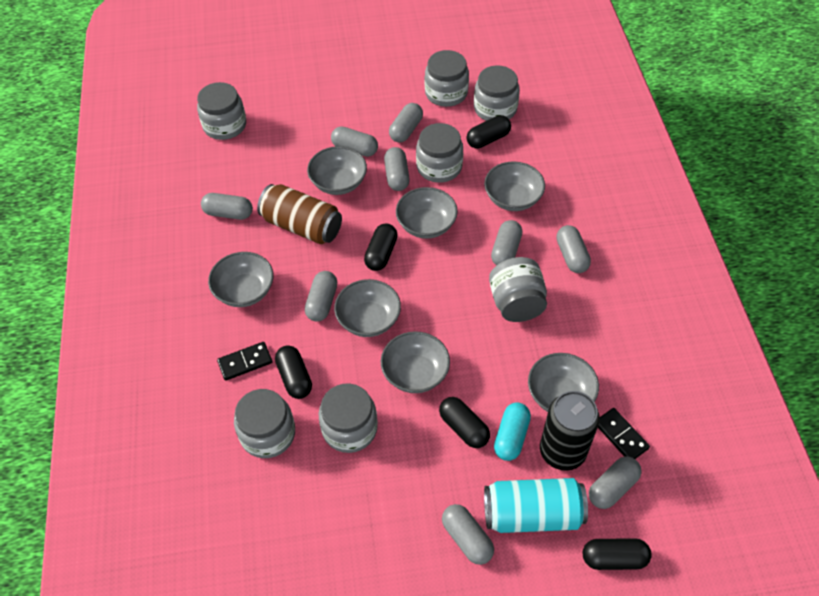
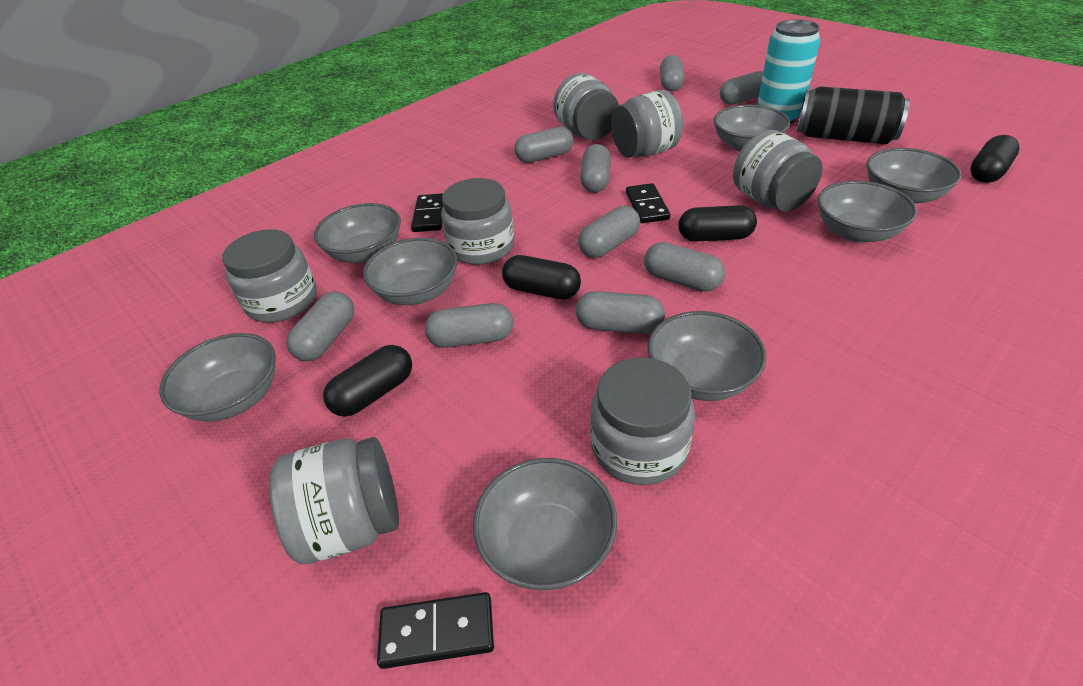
black capsule: 5 -> 4
black domino: 2 -> 3
brown can: 1 -> 0
grey bowl: 7 -> 8
turquoise capsule: 1 -> 0

